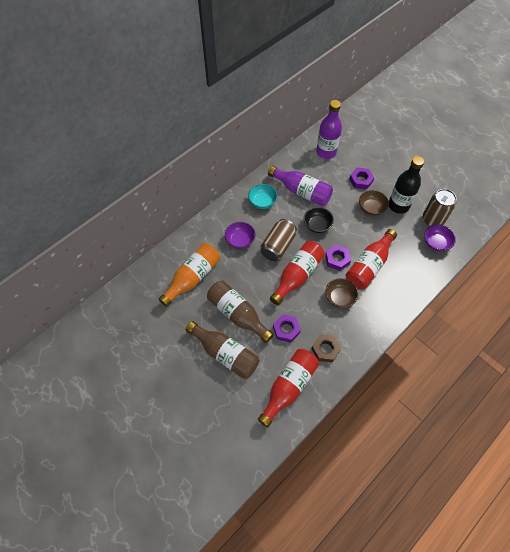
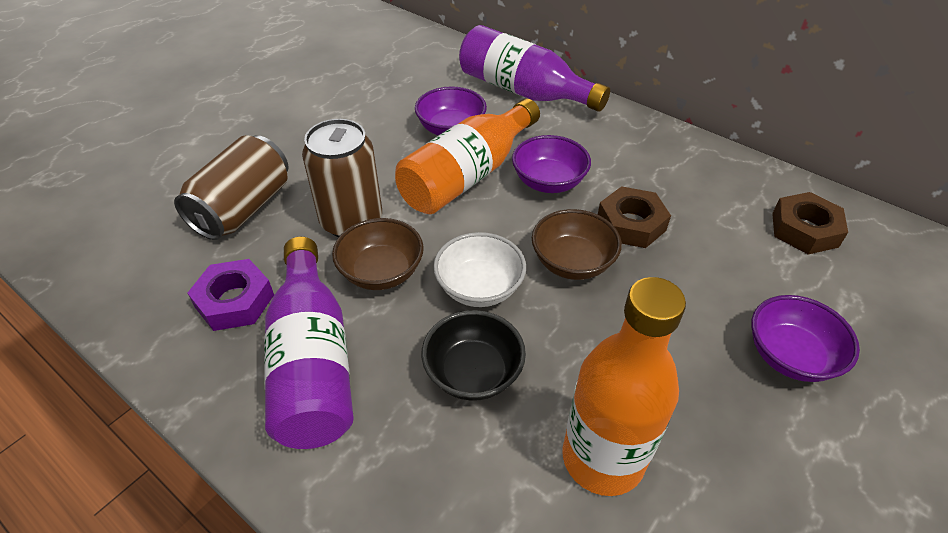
black bottle: 1 -> 0
brown bottle: 2 -> 0
brown nut: 1 -> 2
orange bottle: 1 -> 2
purple bowl: 2 -> 3
purple nut: 3 -> 1
red bottle: 3 -> 0
turquoise bowl: 1 -> 0
white bowl: 0 -> 1

